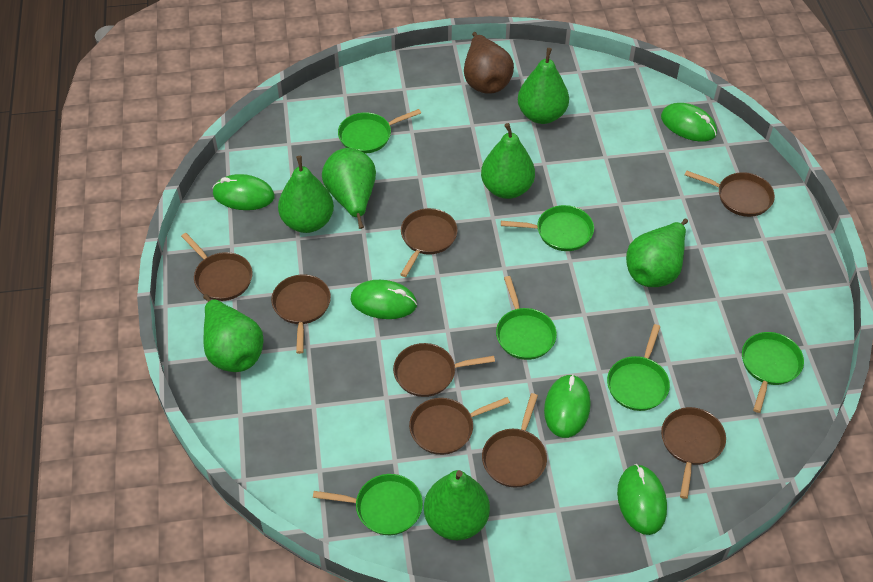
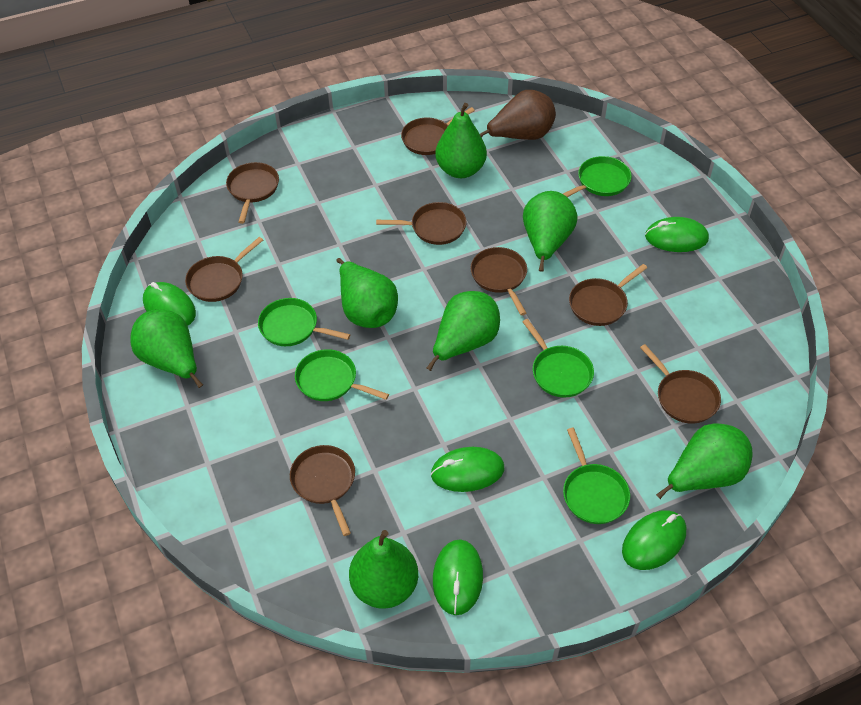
green pan: 6 -> 5

